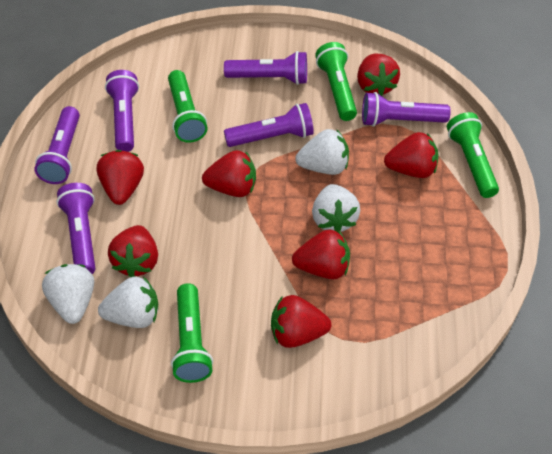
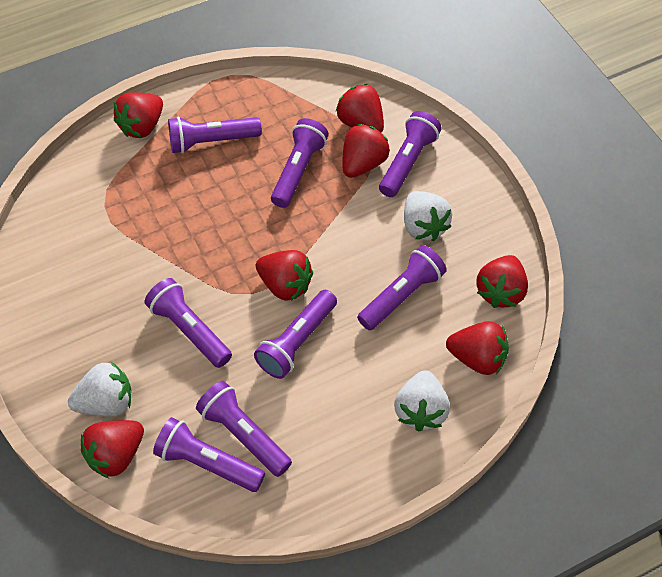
green flashlight: 4 -> 0
purple flashlight: 6 -> 8
white strawberry: 4 -> 3

